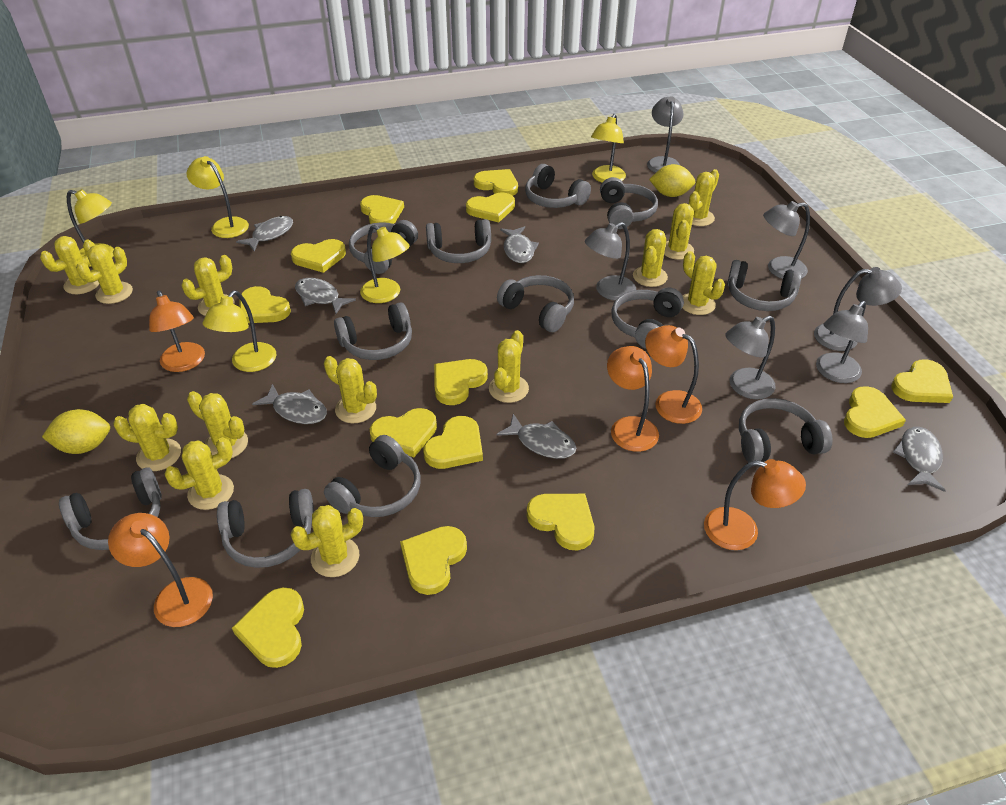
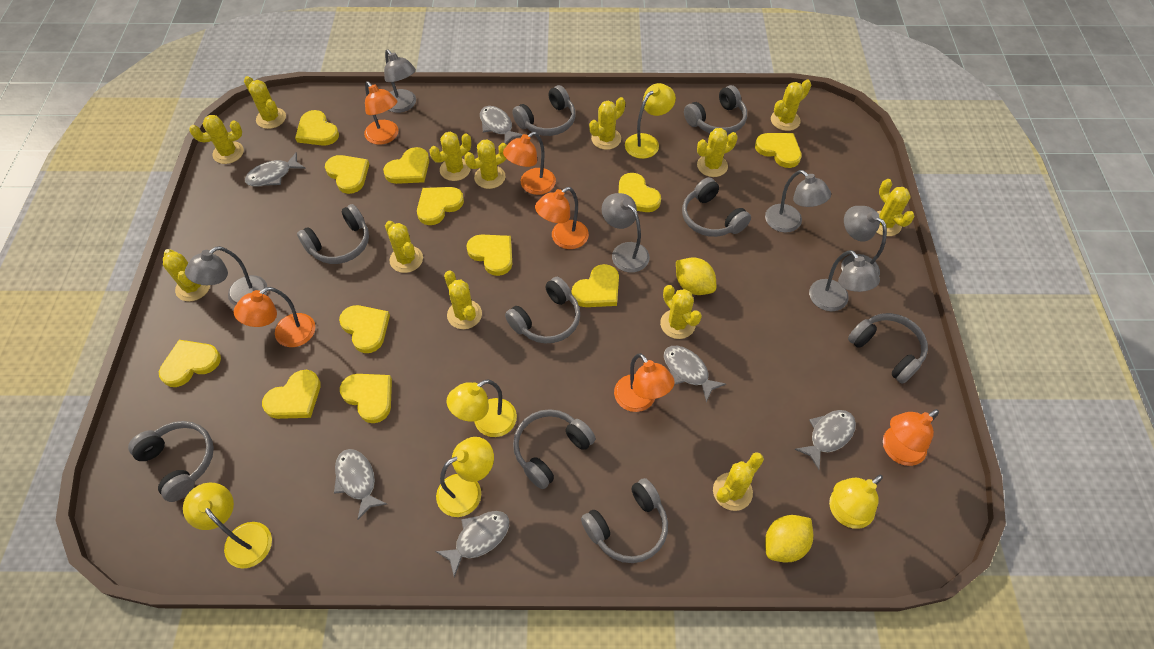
grey headphones: 12 -> 9
orange lamp: 5 -> 6
yellow heart: 13 -> 12

